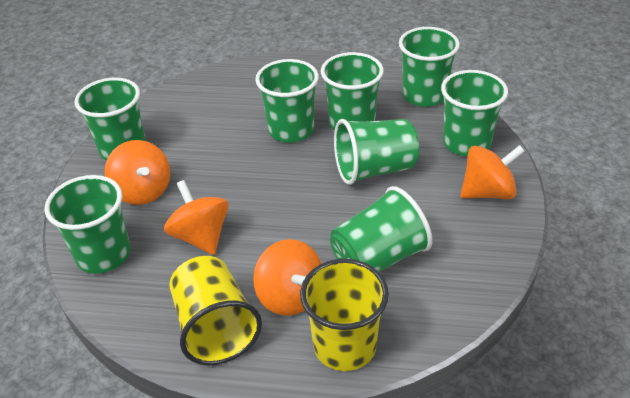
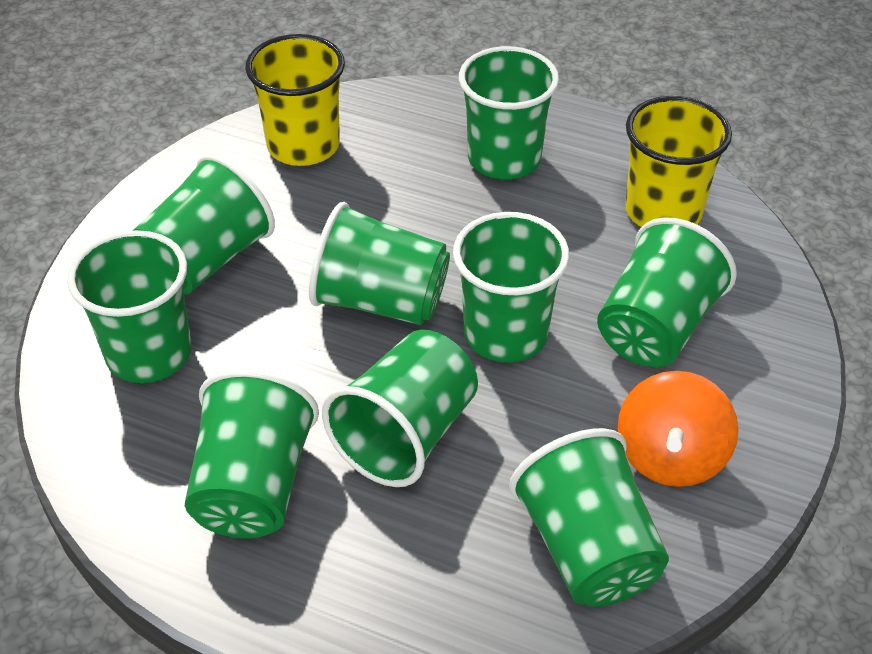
green cup: 8 -> 9
orange spinning top: 4 -> 1

